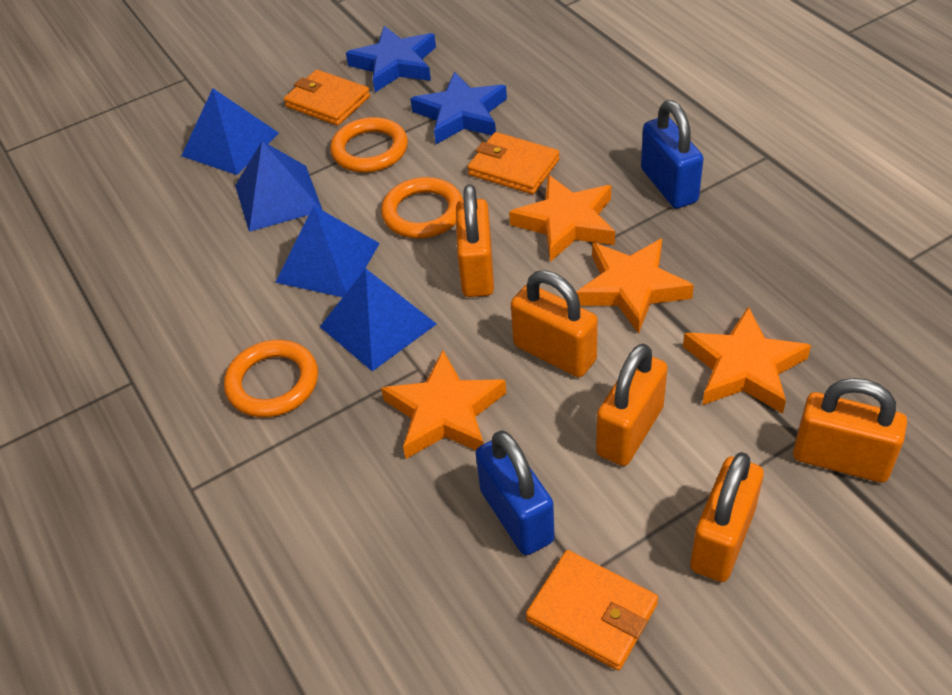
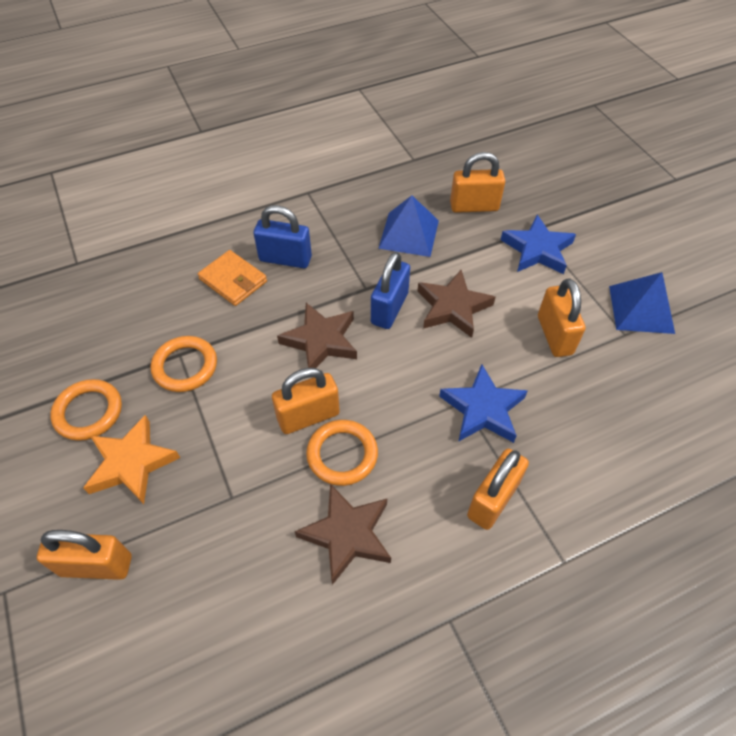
blue pyramid: 4 -> 2
brown star: 0 -> 3
orange star: 4 -> 1
orange wallet: 3 -> 1

